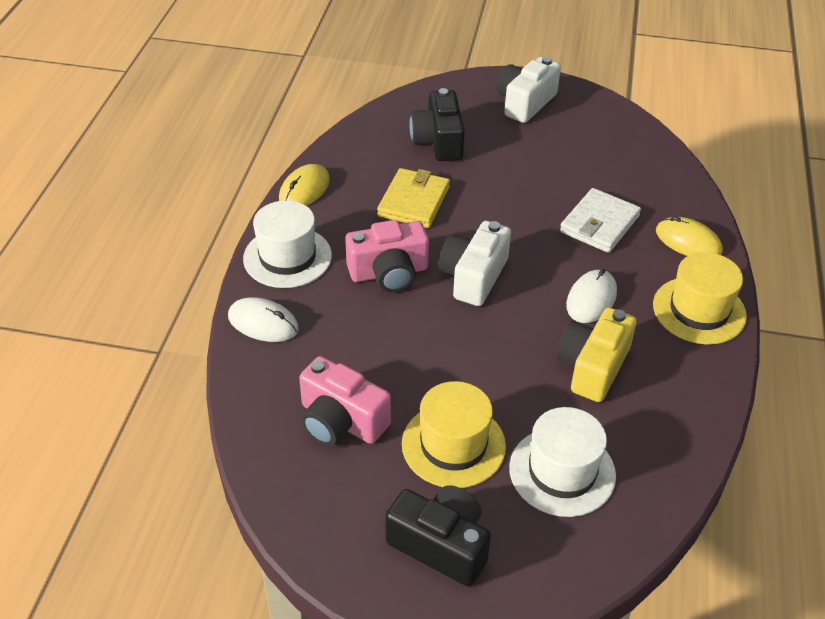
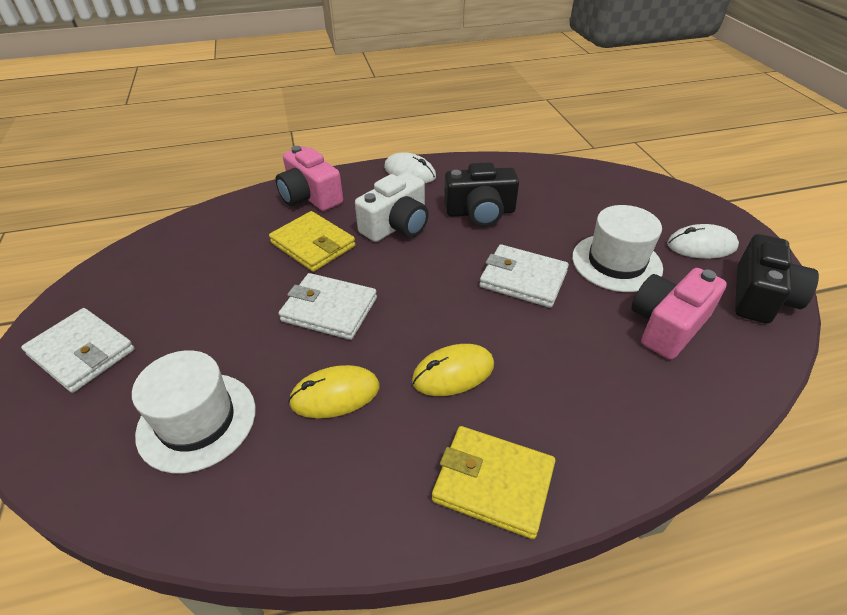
white camera: 2 -> 1
white wallet: 1 -> 3
yellow camera: 1 -> 0
yellow hat: 2 -> 0
yellow wallet: 1 -> 2

